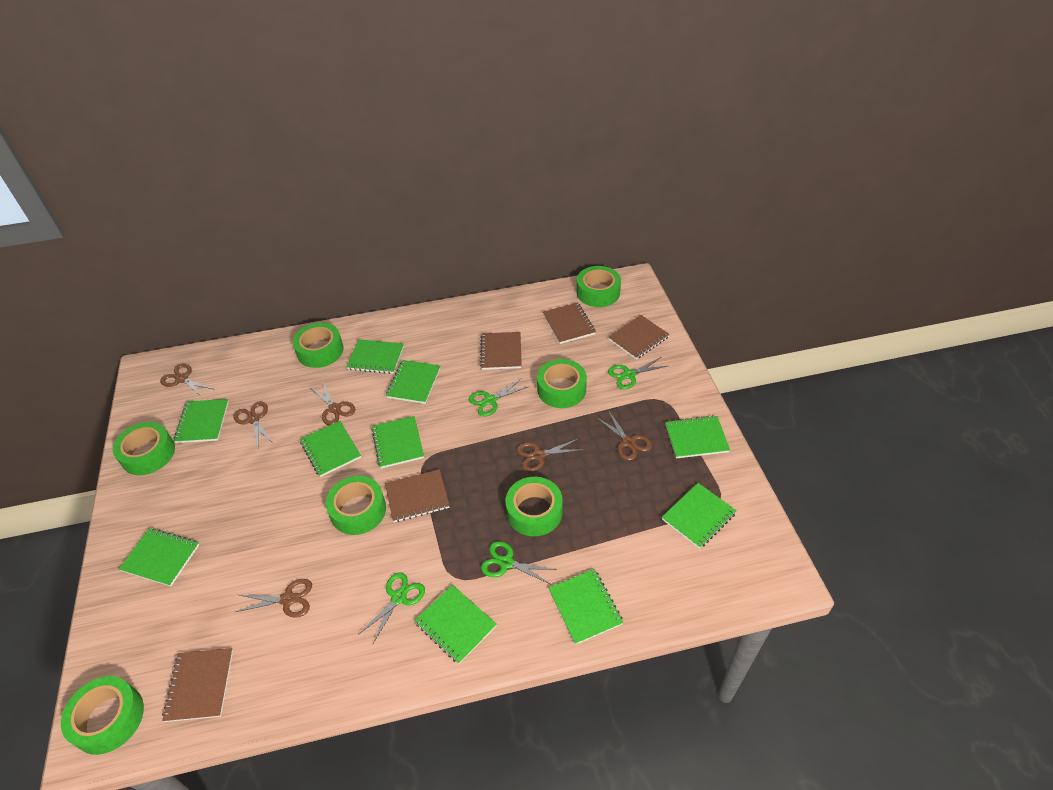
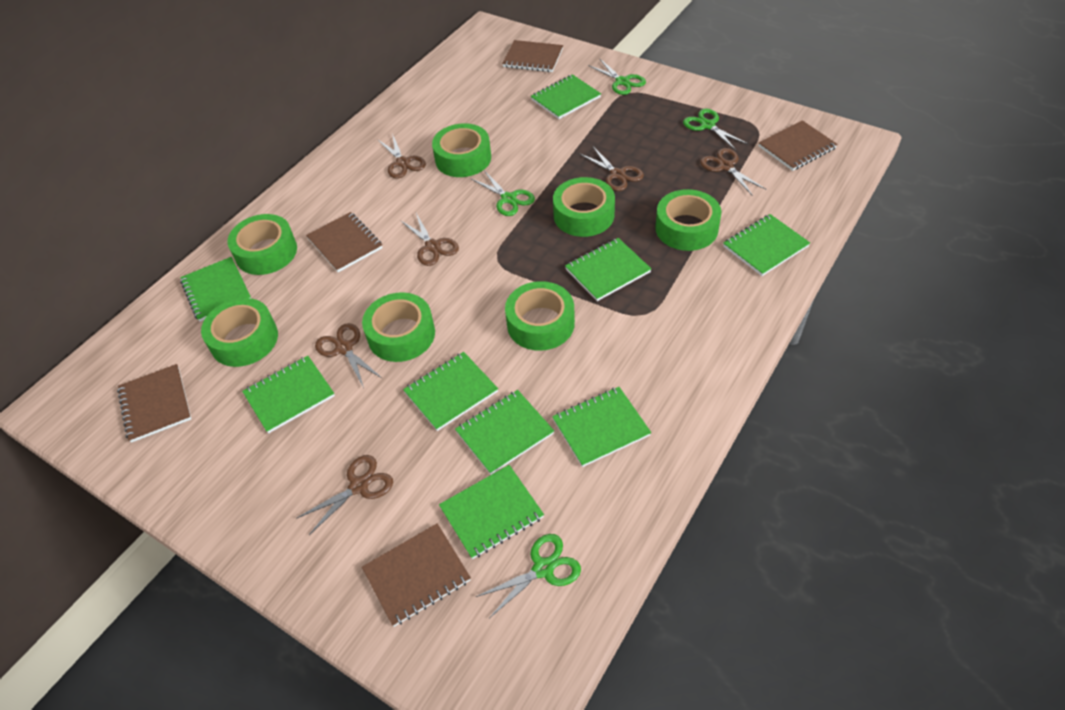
green notebook: 10 -> 9

